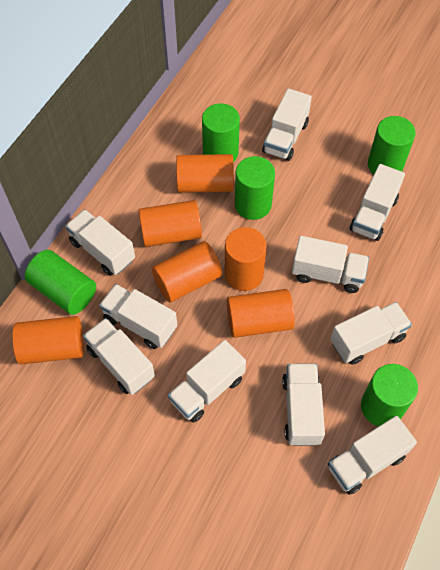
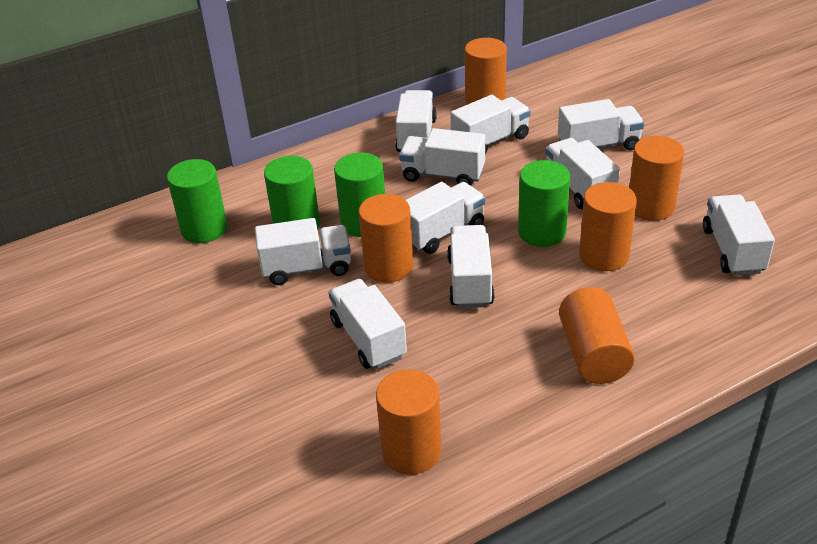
green cylinder: 5 -> 4

